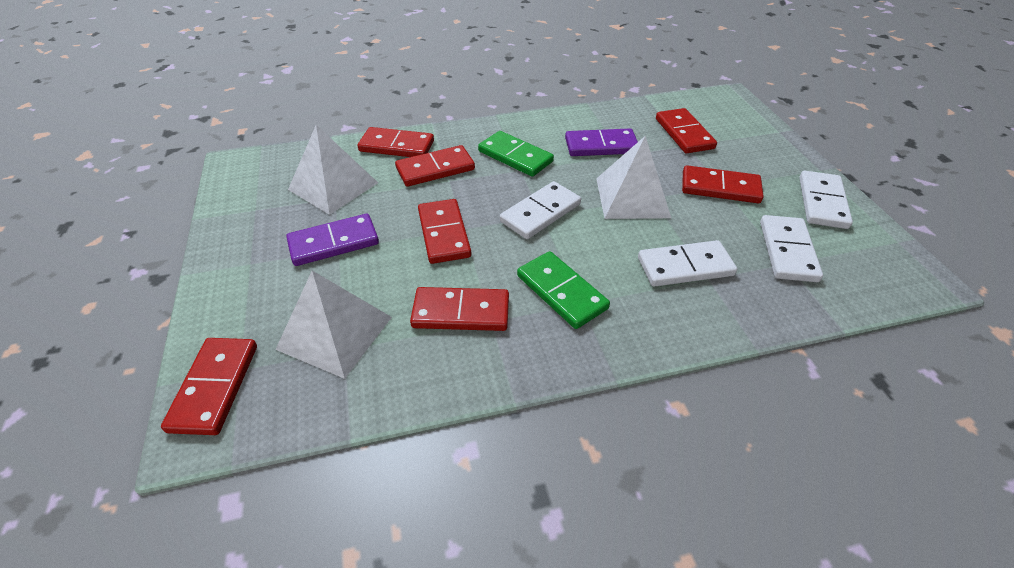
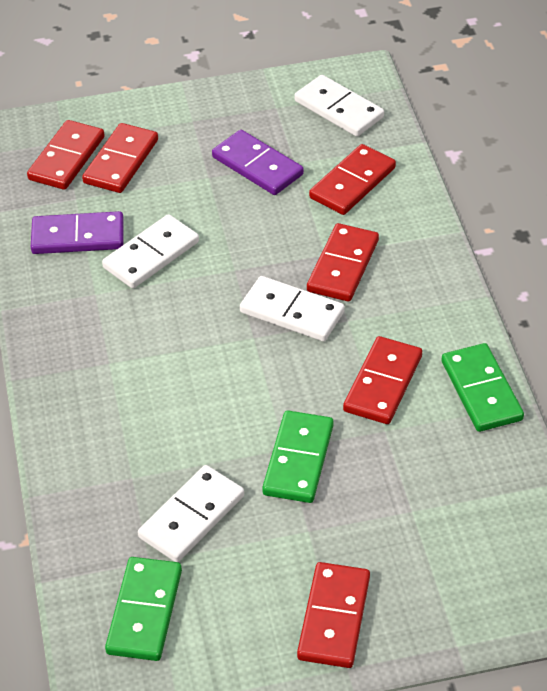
green domino: 2 -> 3
red domino: 7 -> 6
white pyramid: 3 -> 0

